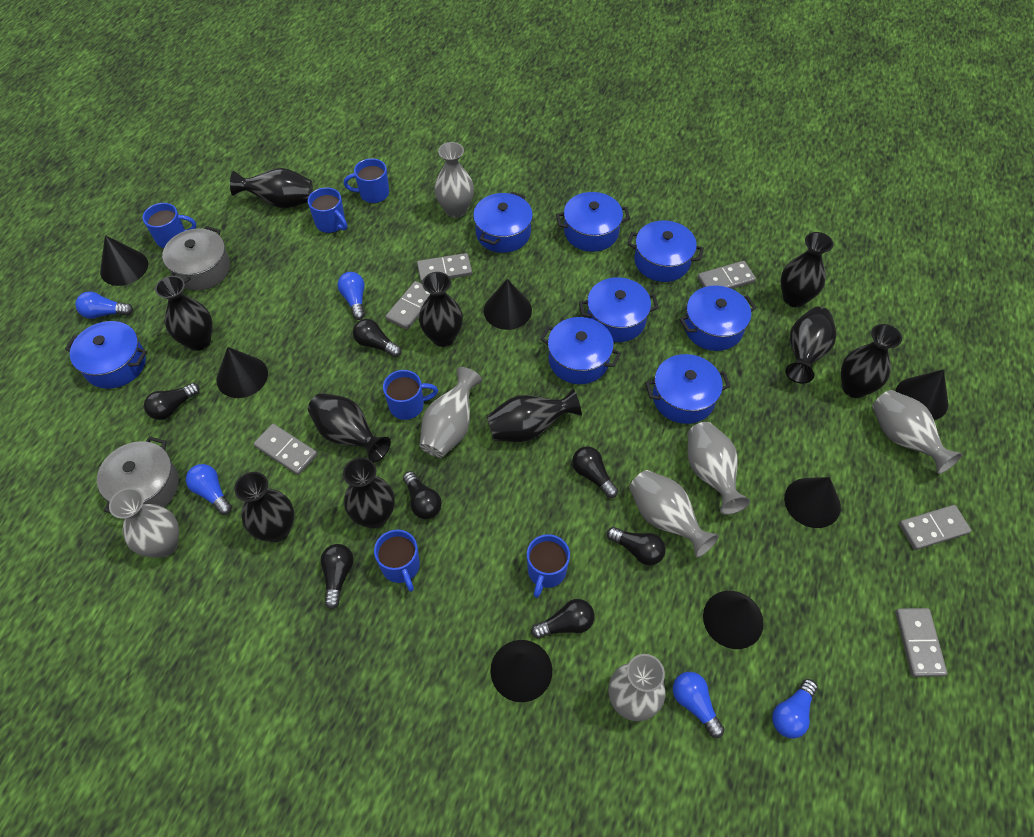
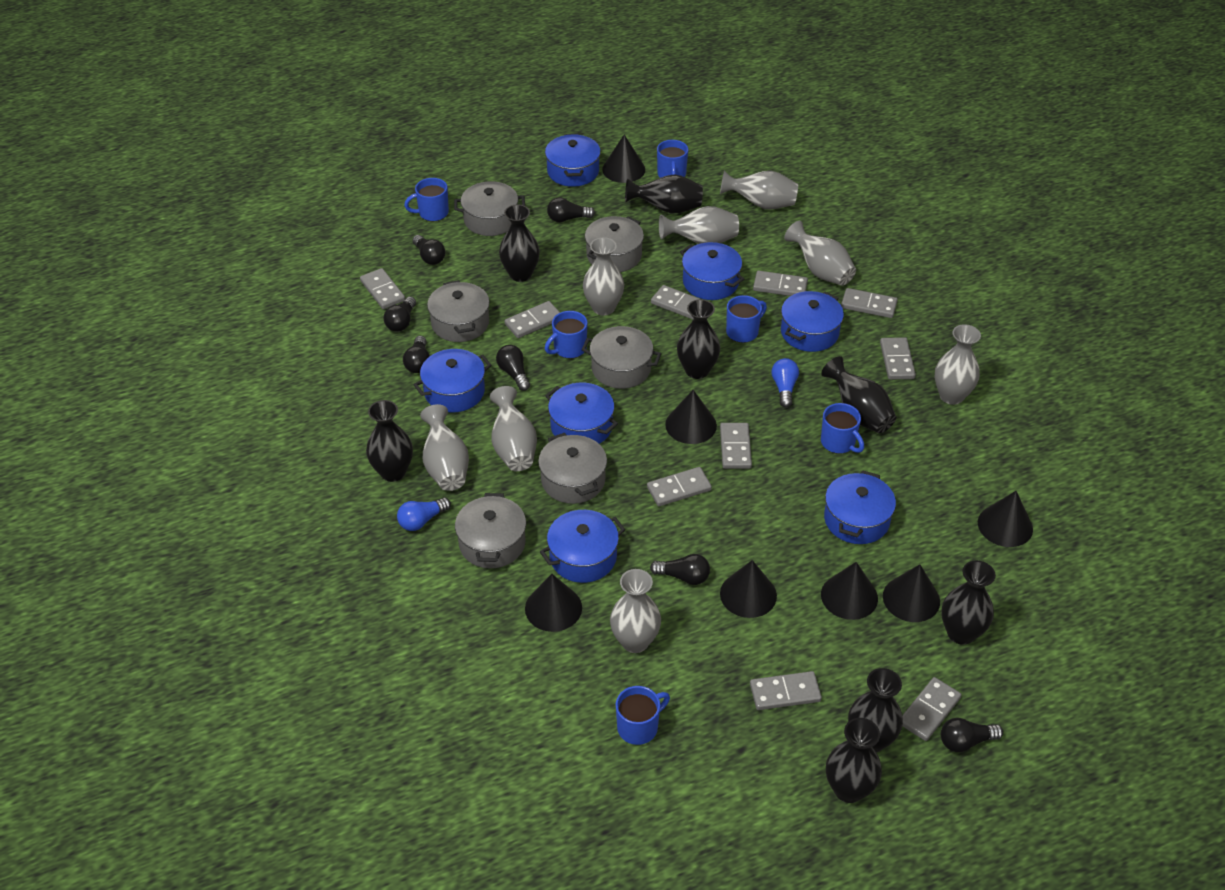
black vase: 10 -> 8
blue light bulb: 5 -> 2
blue pot: 8 -> 7
grey domino: 6 -> 10
grey pot: 2 -> 6
grey vase: 7 -> 8

